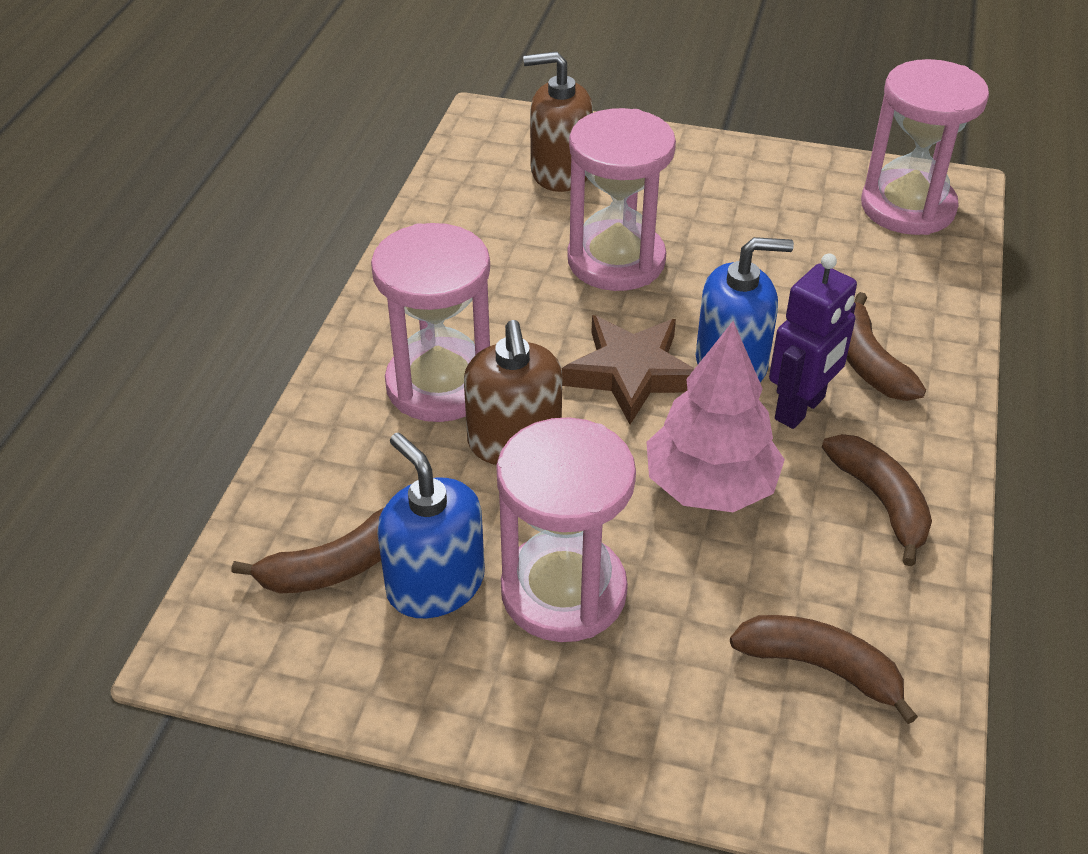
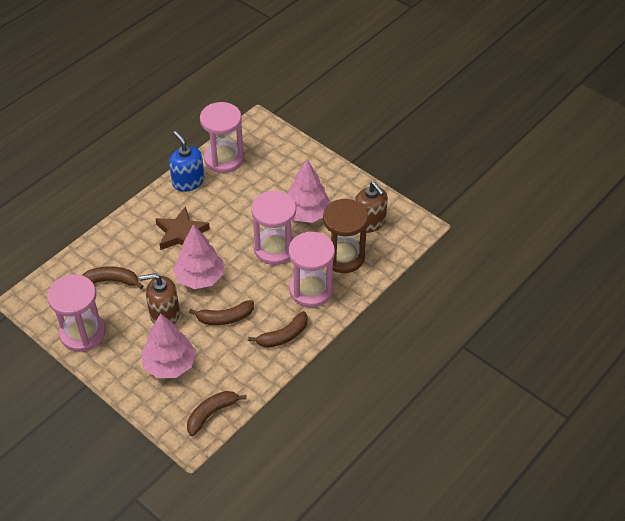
blue soap dispenser: 2 -> 1
brown hourglass: 0 -> 1
pink tree: 1 -> 3
purple robot: 1 -> 0

